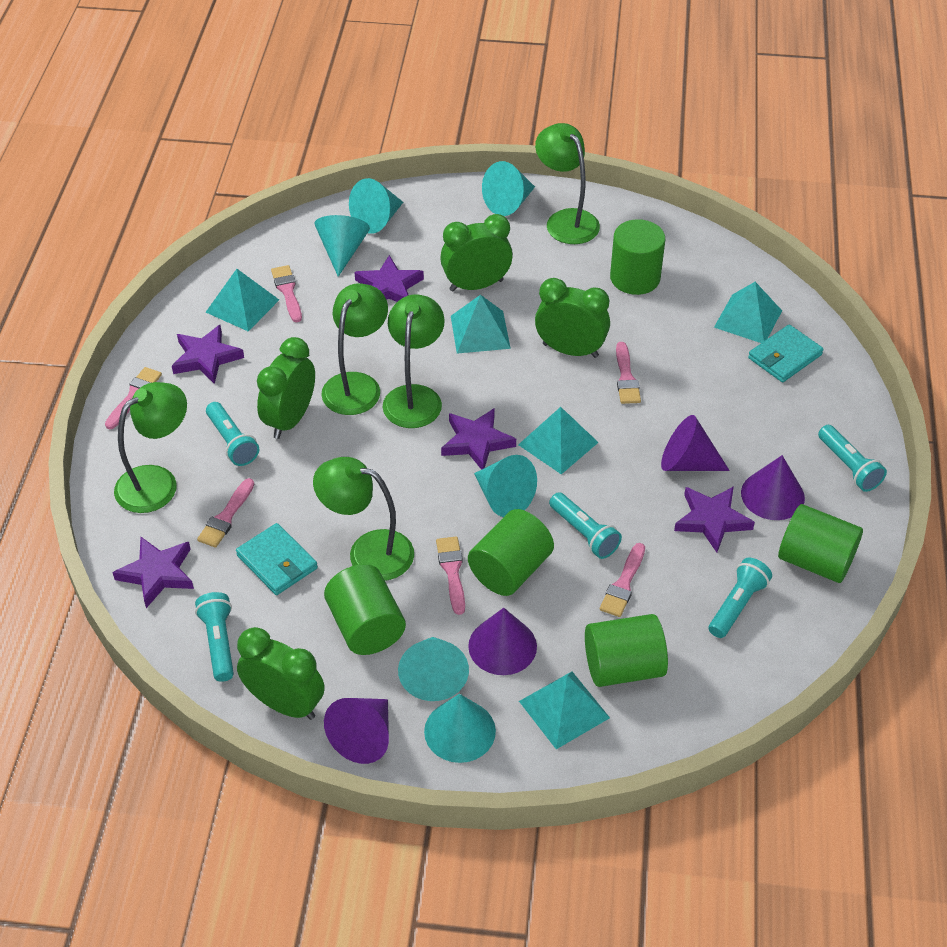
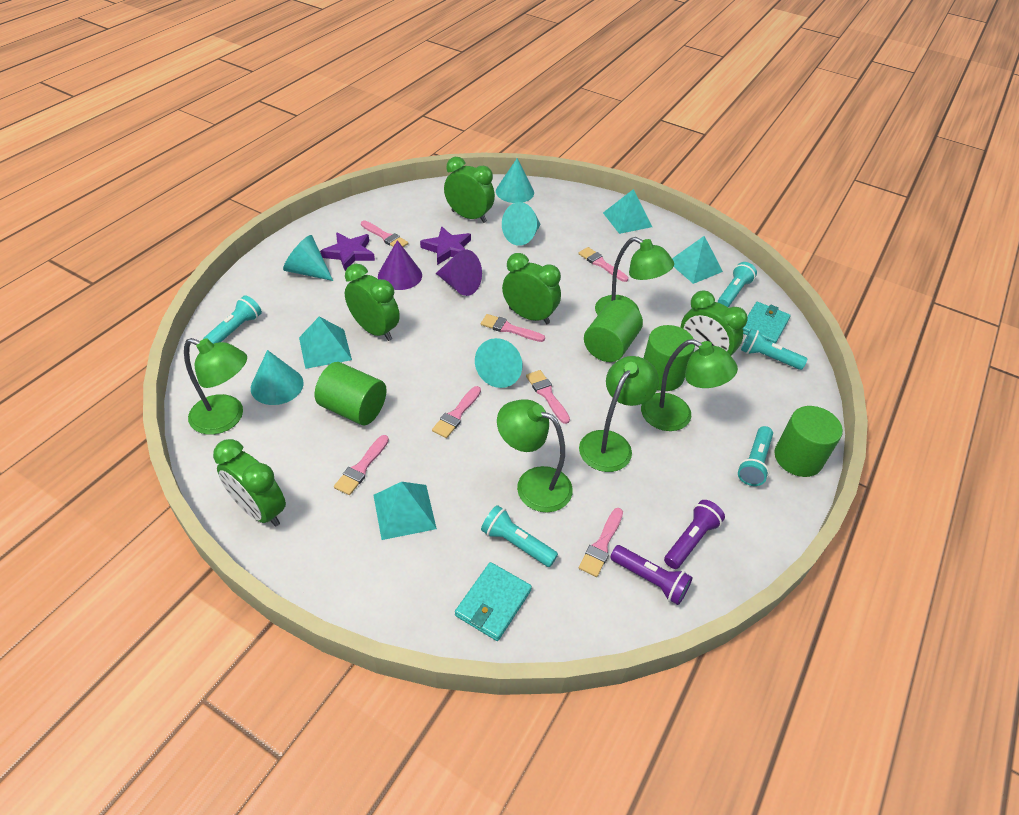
green clock: 4 -> 5
green cylinder: 5 -> 4
pink brush: 6 -> 7
purple cone: 4 -> 2
purple flashlight: 0 -> 2
purple star: 5 -> 2
turquoise cone: 6 -> 5
turquoise pyramid: 5 -> 4

